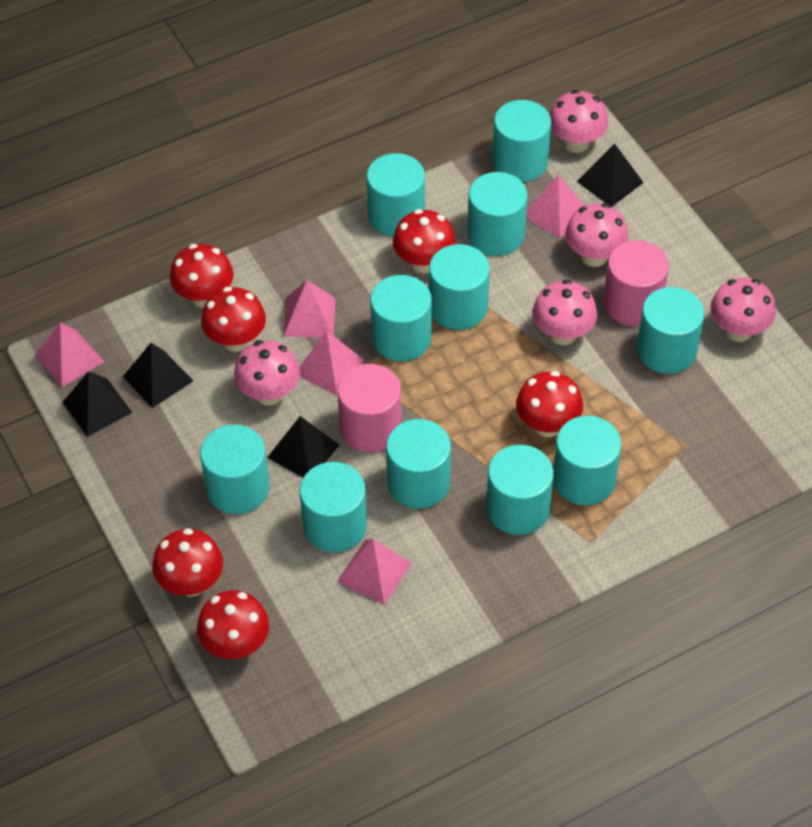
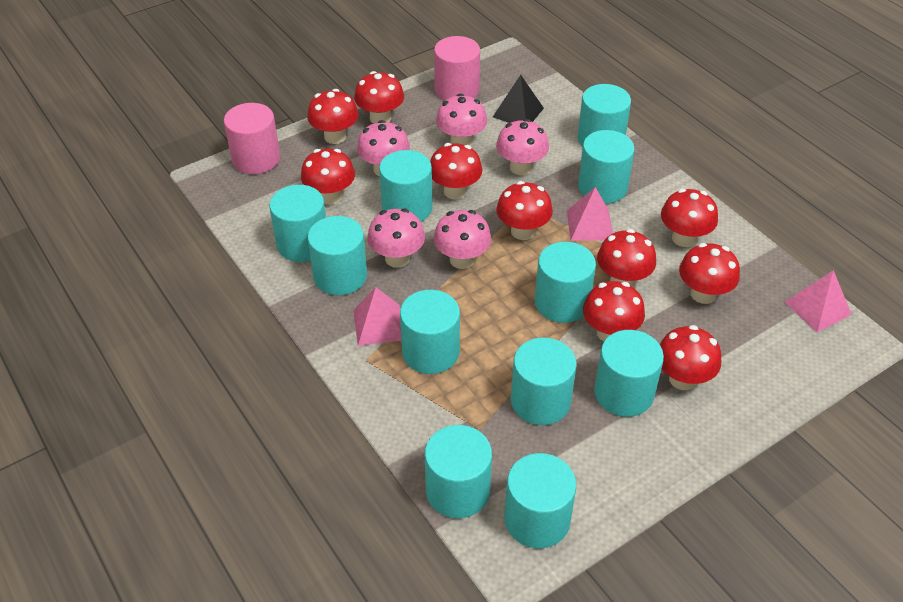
black pyramid: 4 -> 1
pink pyramid: 5 -> 3
red mushroom: 6 -> 10

